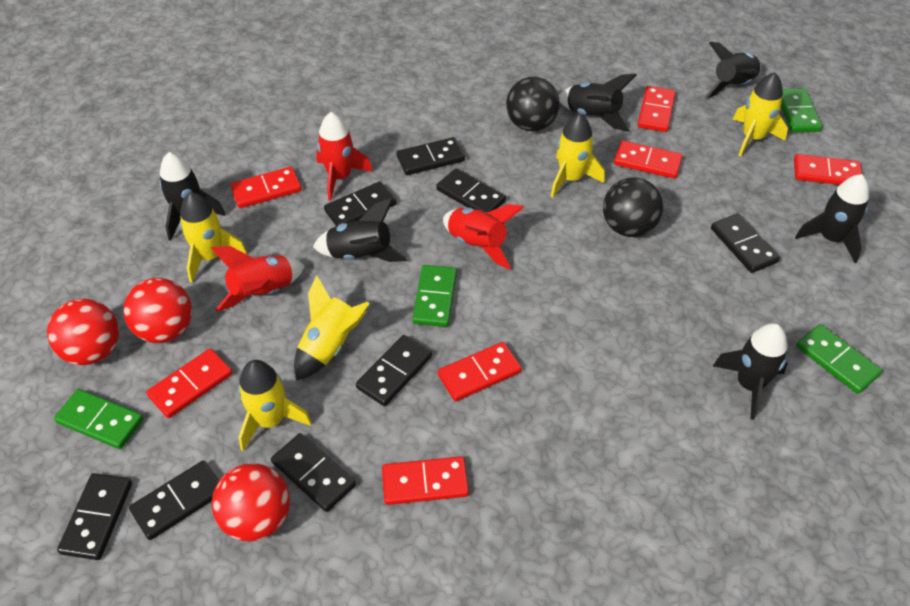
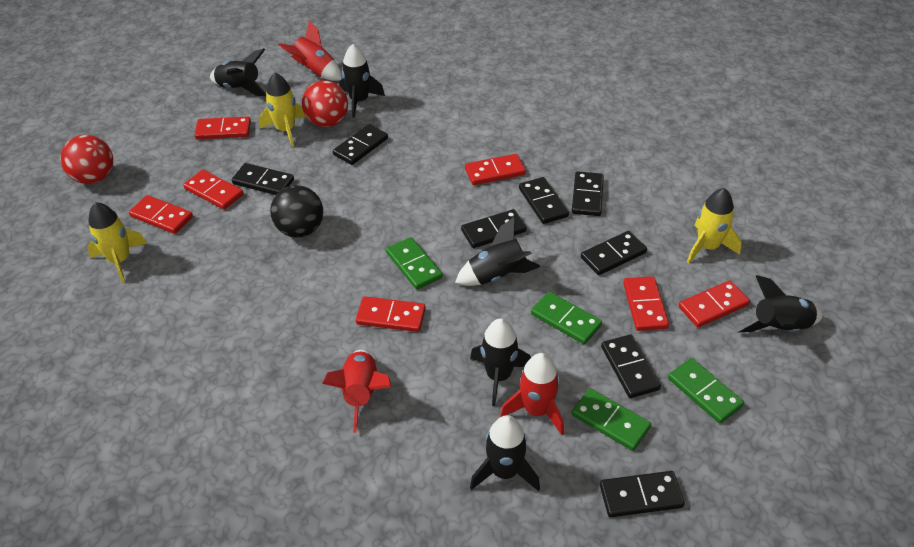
black ball: 2 -> 1
red ball: 3 -> 2
yellow rocket: 5 -> 3

